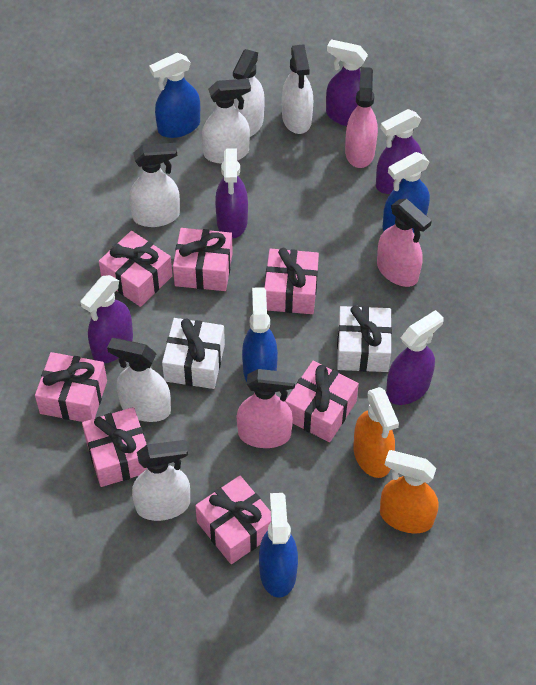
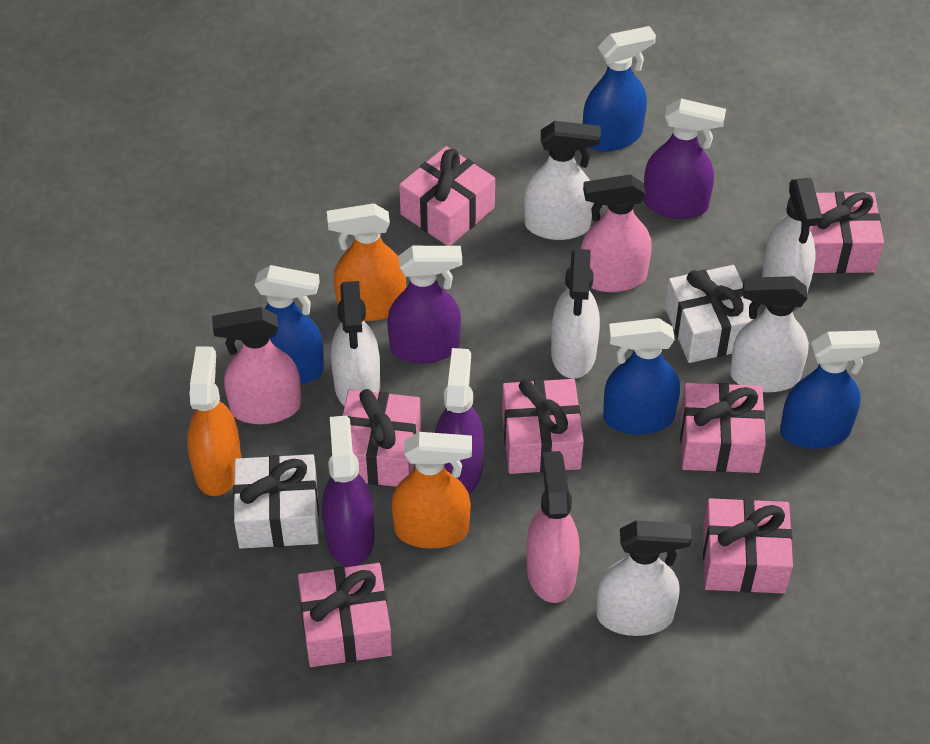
orange spray bottle: 2 -> 3
purple spray bottle: 5 -> 4

